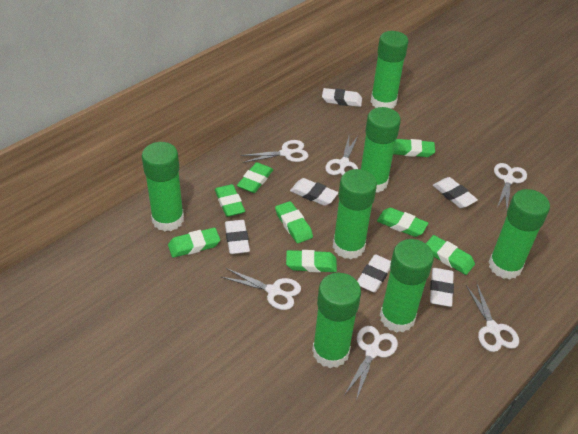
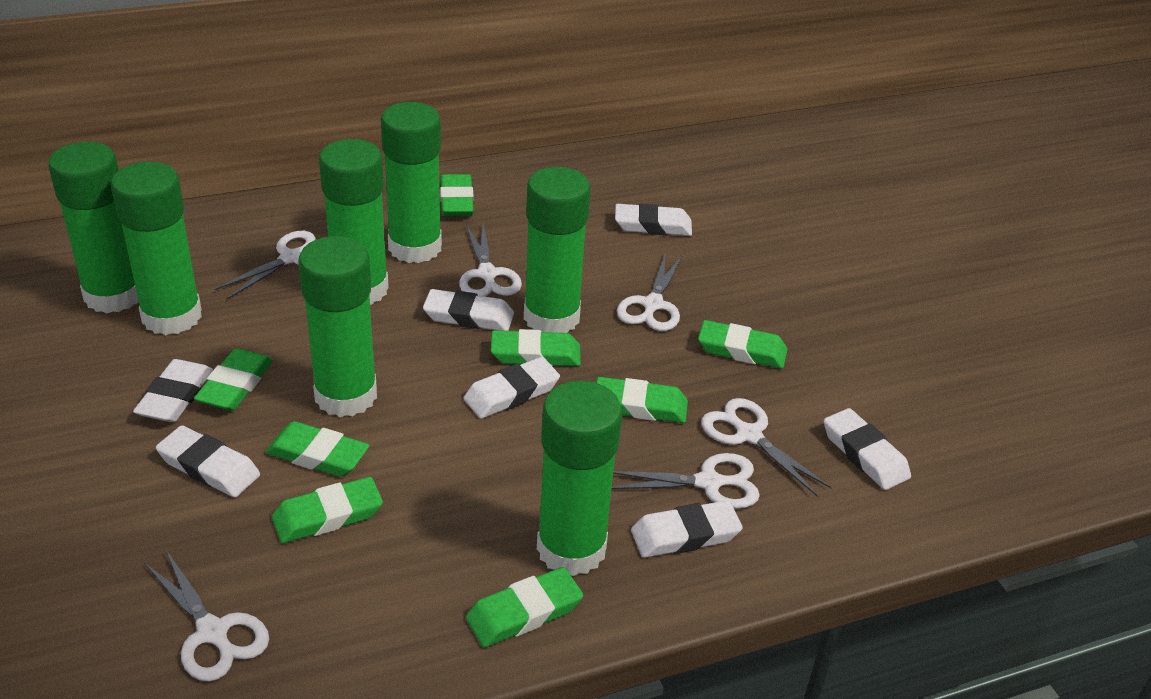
white eraser: 6 -> 7

